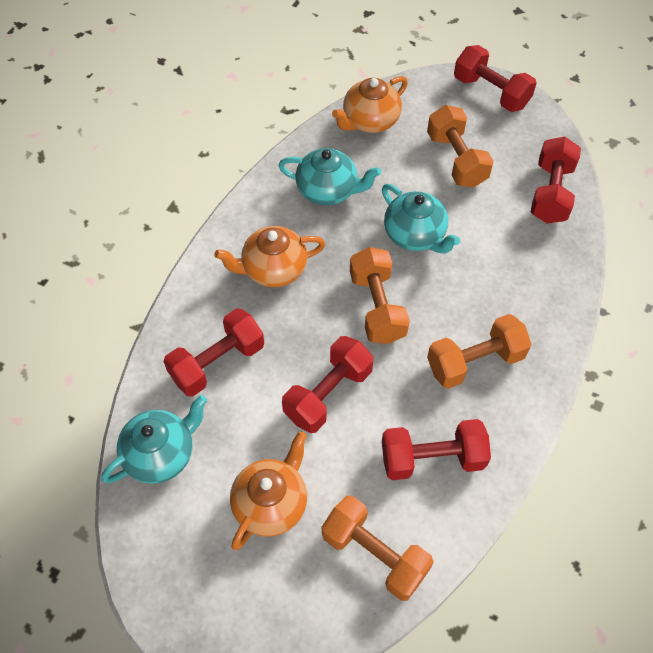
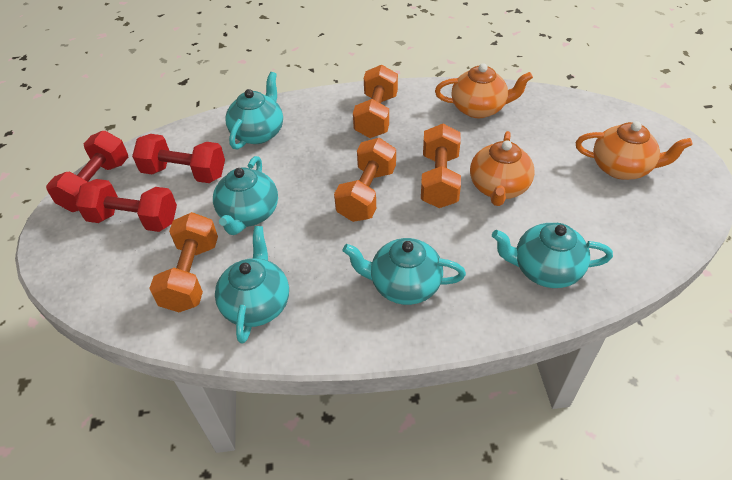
red dumbbell: 5 -> 3
turquoise teapot: 3 -> 5

